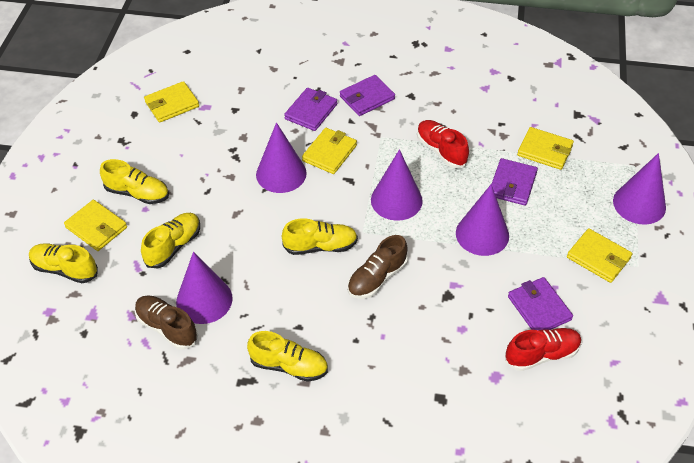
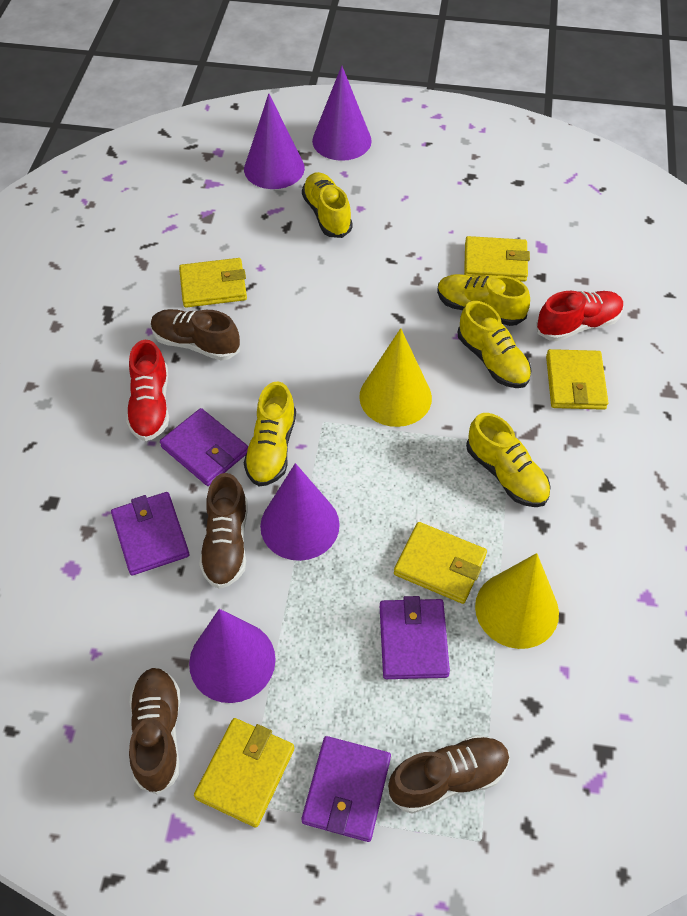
brown shoe: 2 -> 4
purple cone: 5 -> 4
yellow cone: 0 -> 2

